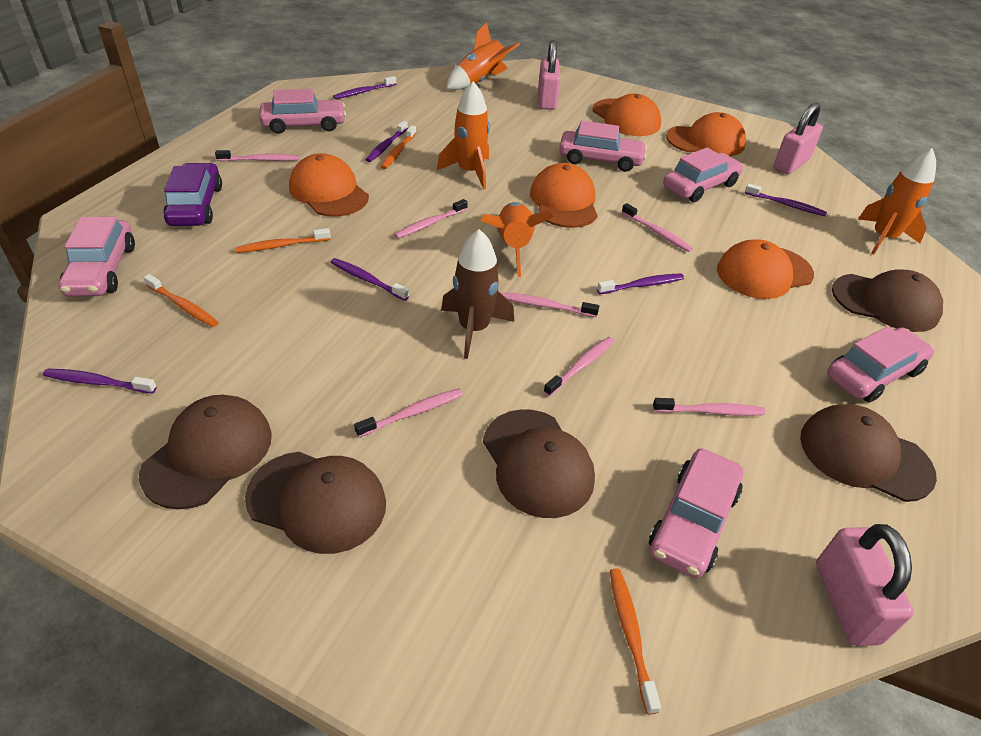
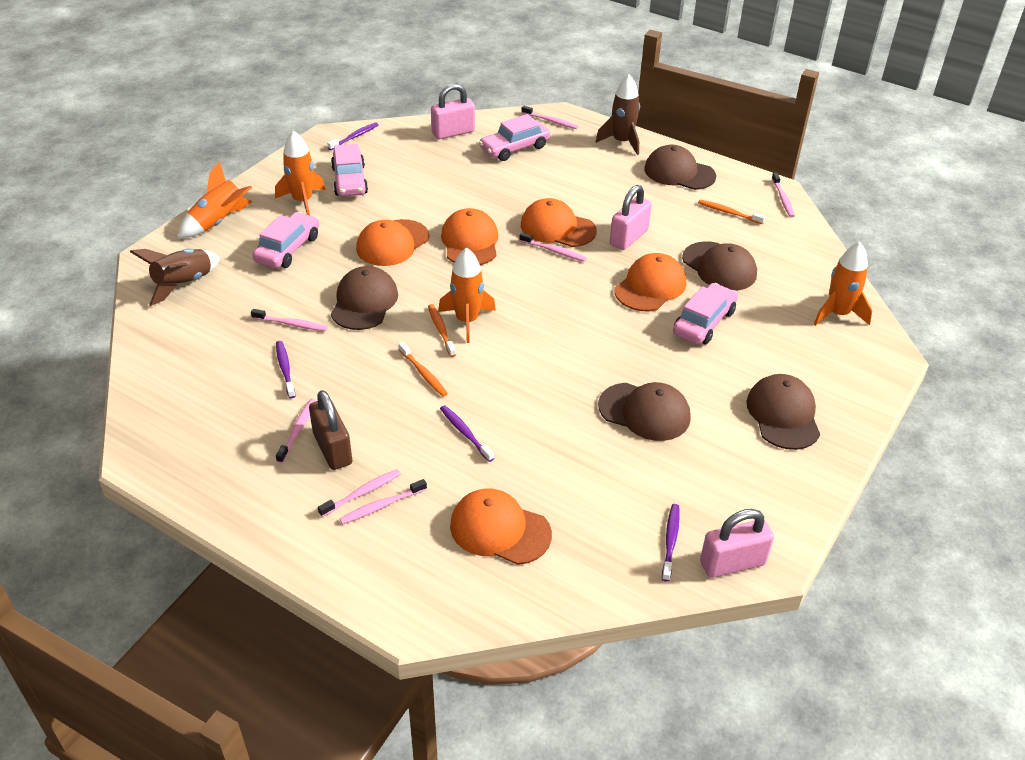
brown padlock: 0 -> 1
brown rocket: 1 -> 2
orange toothbrush: 4 -> 3
pink car: 6 -> 4
purple car: 1 -> 0
purple toothbrush: 6 -> 4

